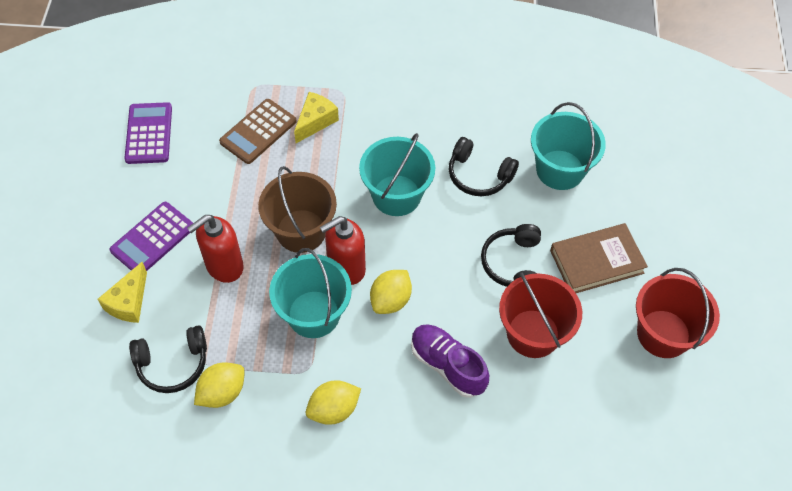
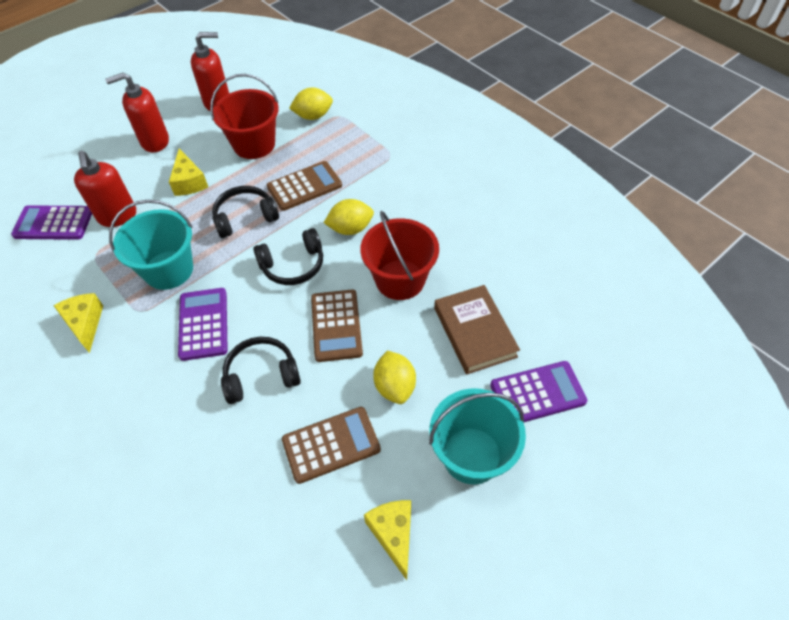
brown bucket: 1 -> 0
brown calculator: 1 -> 3
purple calculator: 2 -> 3
purple shoe: 1 -> 0
red soap dispenser: 2 -> 3
turquoise bucket: 3 -> 2
yellow cheese: 2 -> 3

